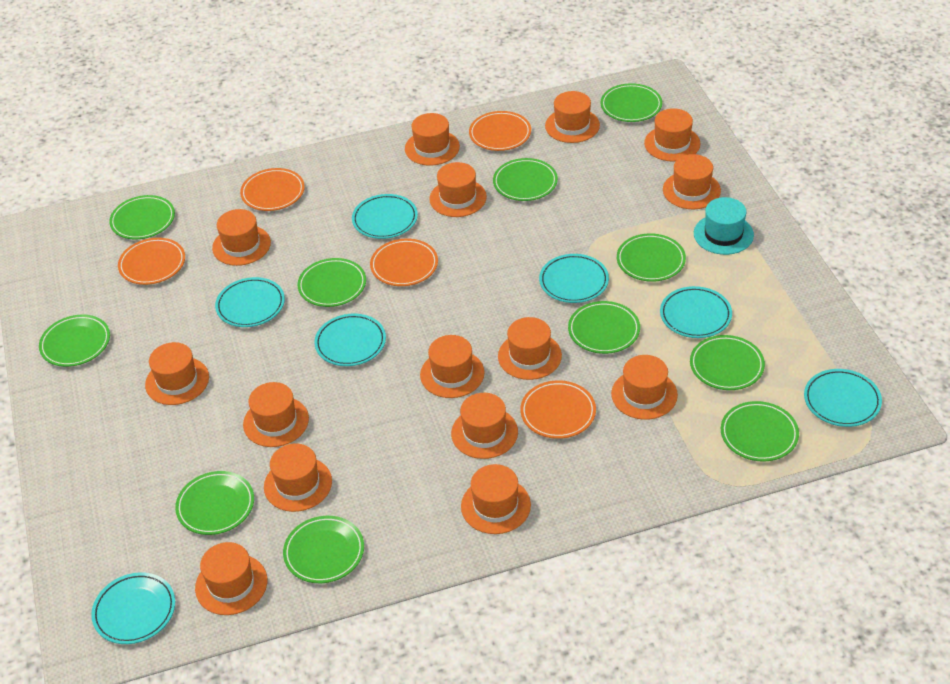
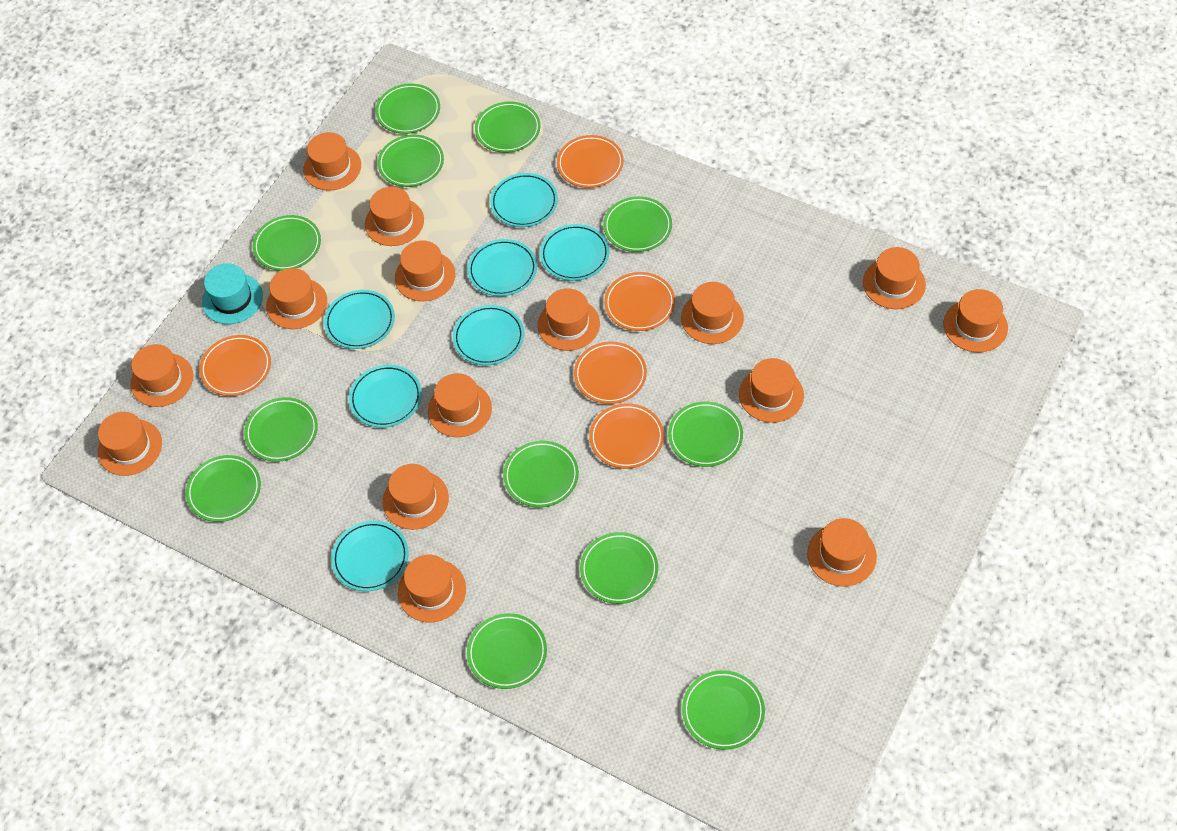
green plate: 11 -> 12

